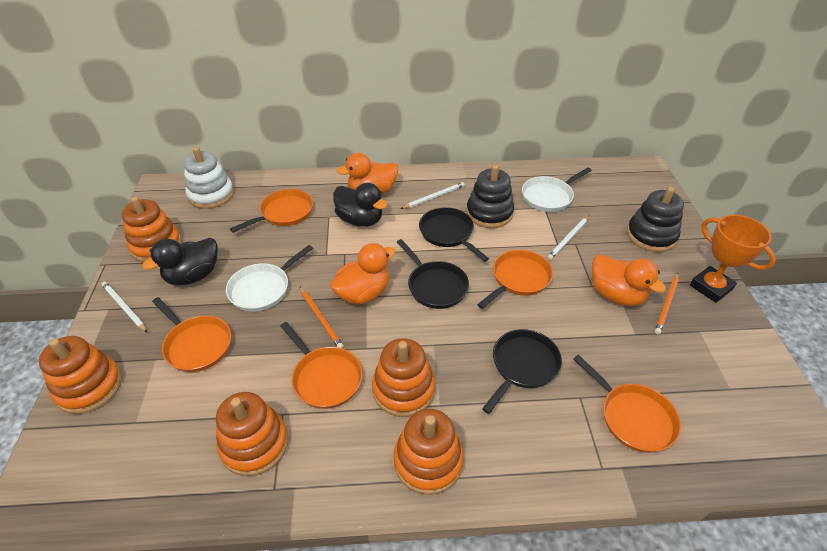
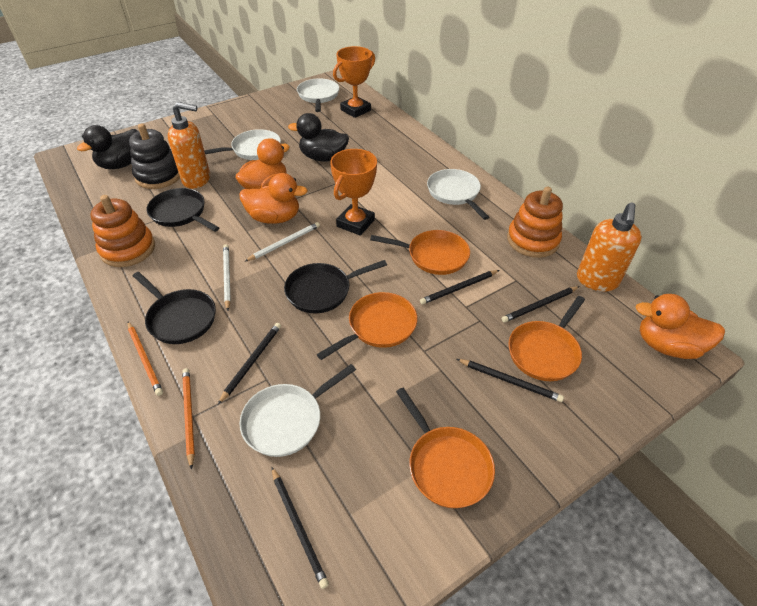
black pencil: 0 -> 5
black stacking toy: 2 -> 1
orange pan: 5 -> 4
orange soap dispenser: 0 -> 2
orange stacking toy: 5 -> 2
orange trophy: 1 -> 2
white pan: 2 -> 4
white pencil: 3 -> 2
white stacking toy: 1 -> 0

